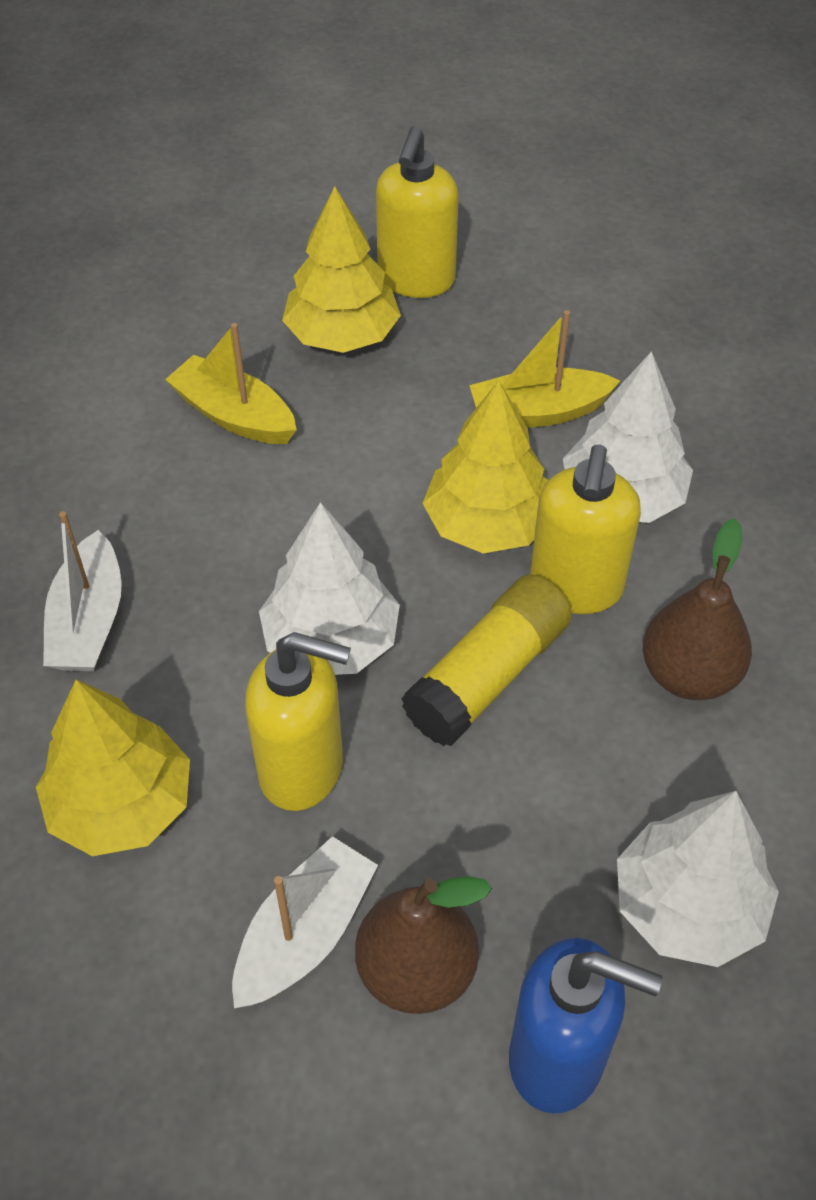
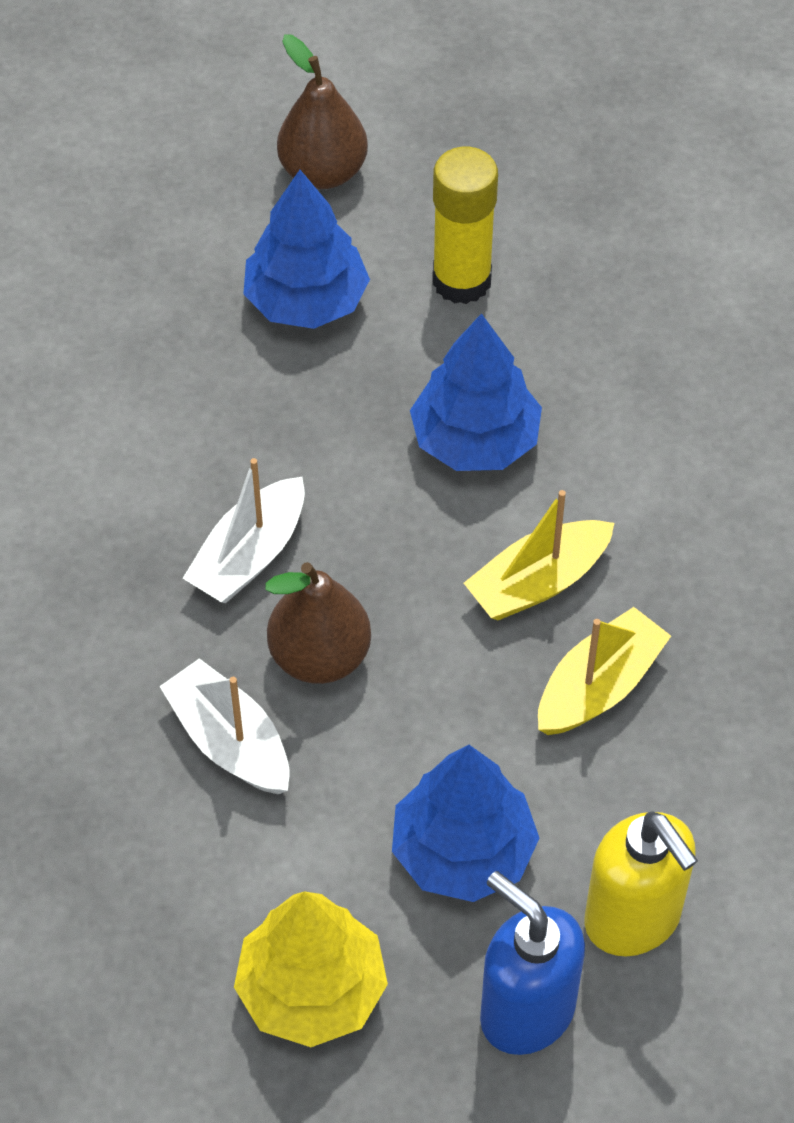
blue tree: 0 -> 3
white tree: 3 -> 0
yellow soap dispenser: 3 -> 1
yellow tree: 3 -> 1

